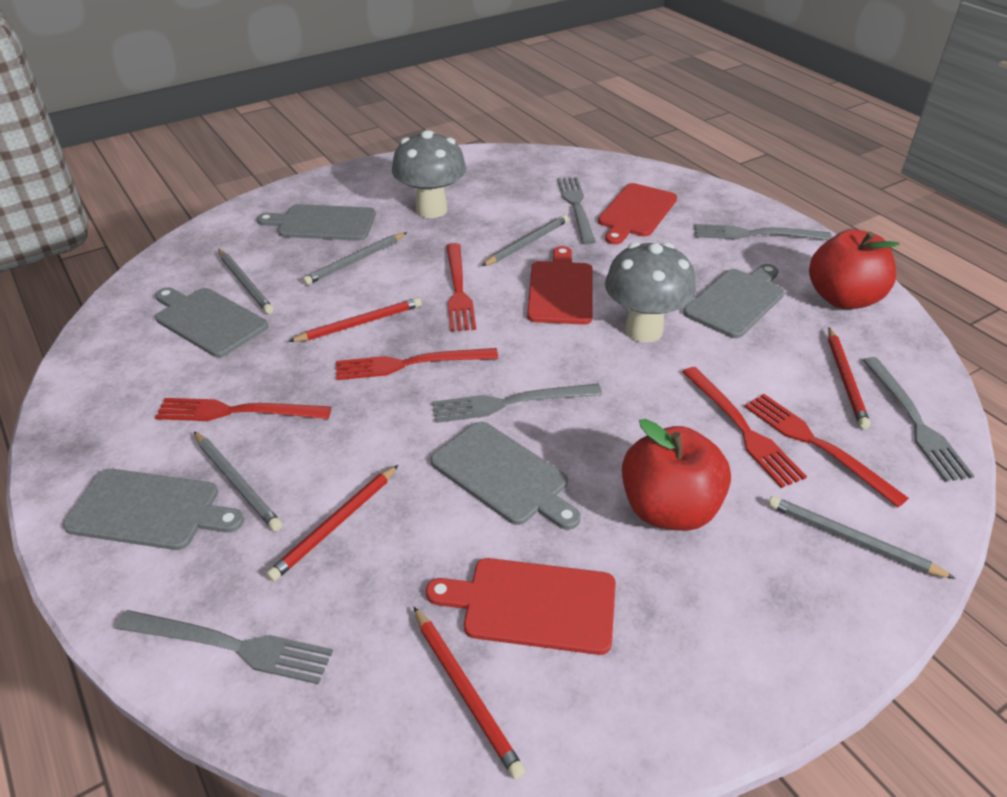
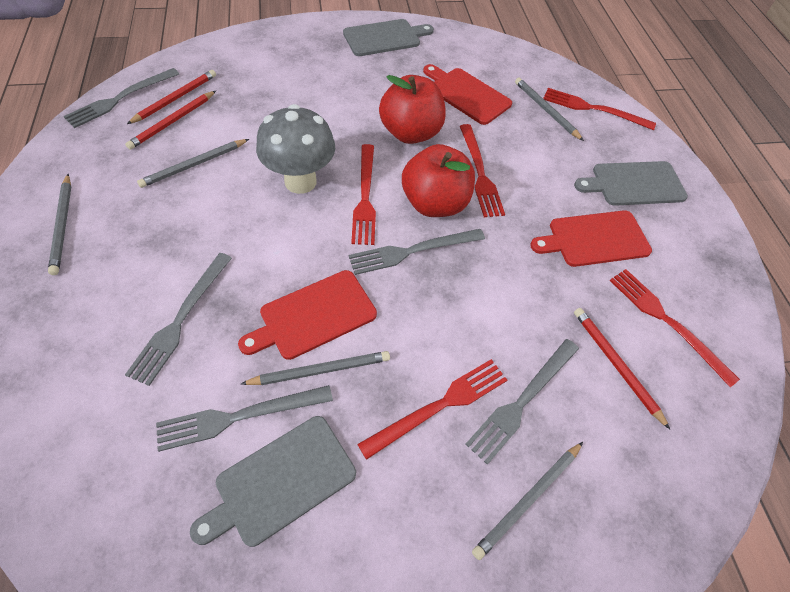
grey cutting board: 5 -> 3
grey mushroom: 2 -> 1
red pencil: 4 -> 3

